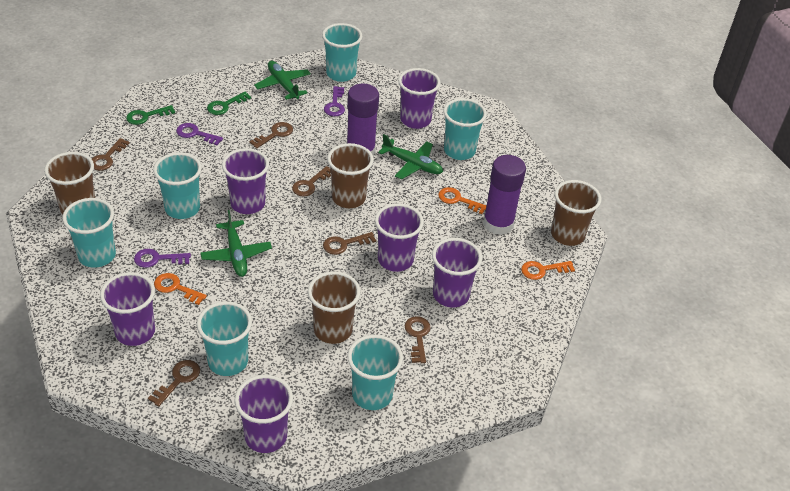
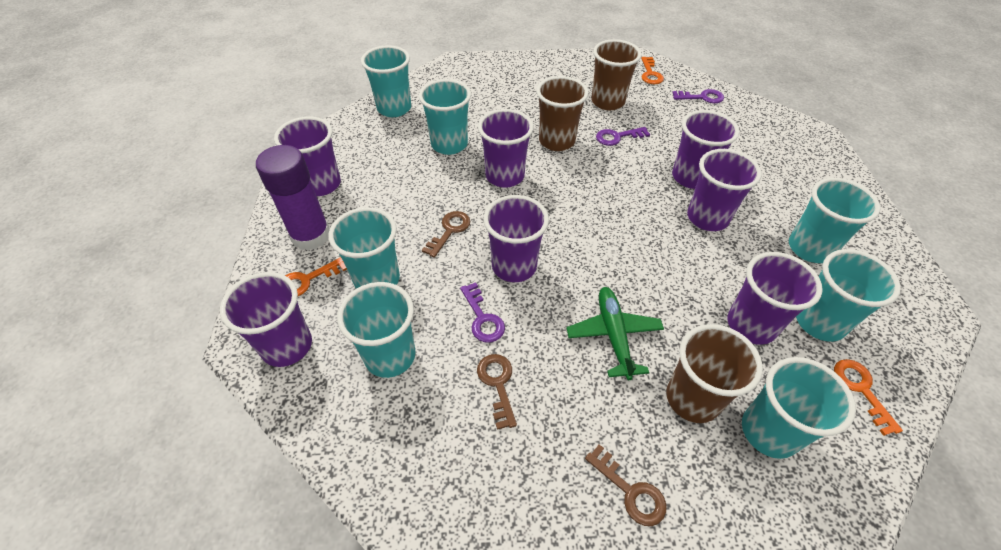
brown cup: 4 -> 3
brown key: 6 -> 3
green key: 2 -> 0
green plane: 3 -> 1
purple cup: 6 -> 7
purple glue stick: 2 -> 1
turquoise cup: 6 -> 7

